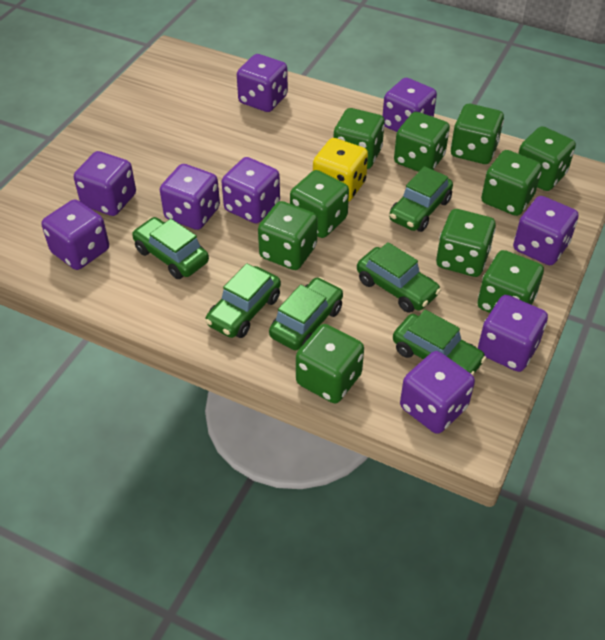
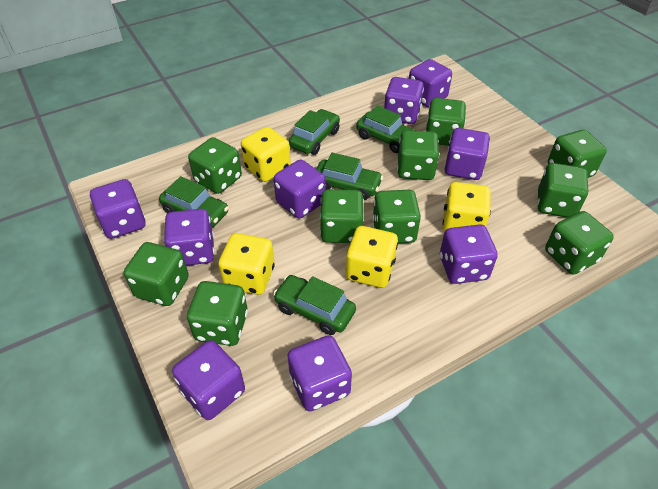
green car: 6 -> 5
yellow dice: 1 -> 4

